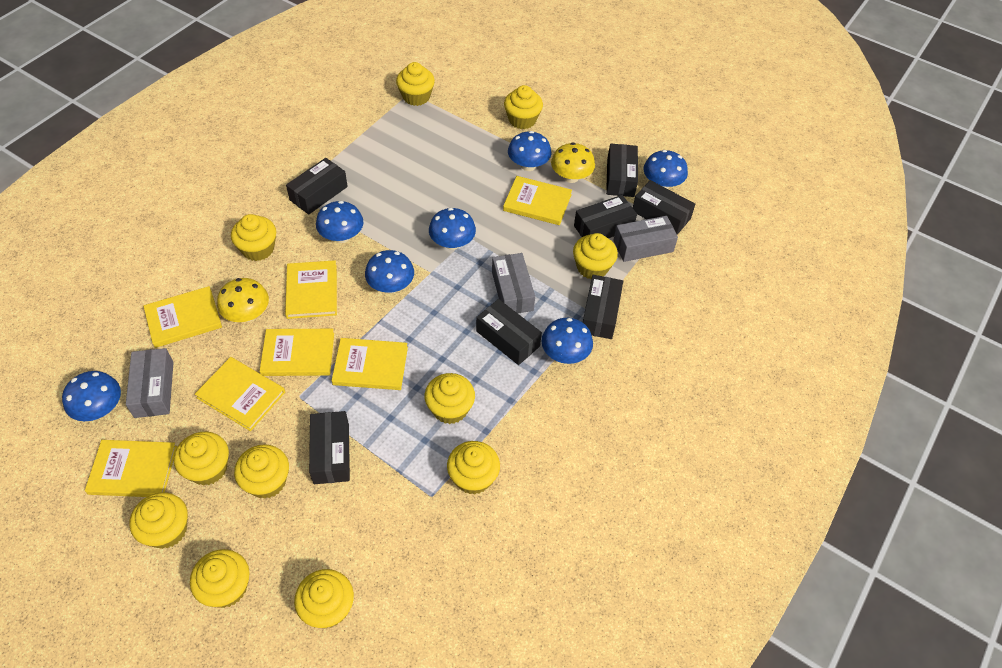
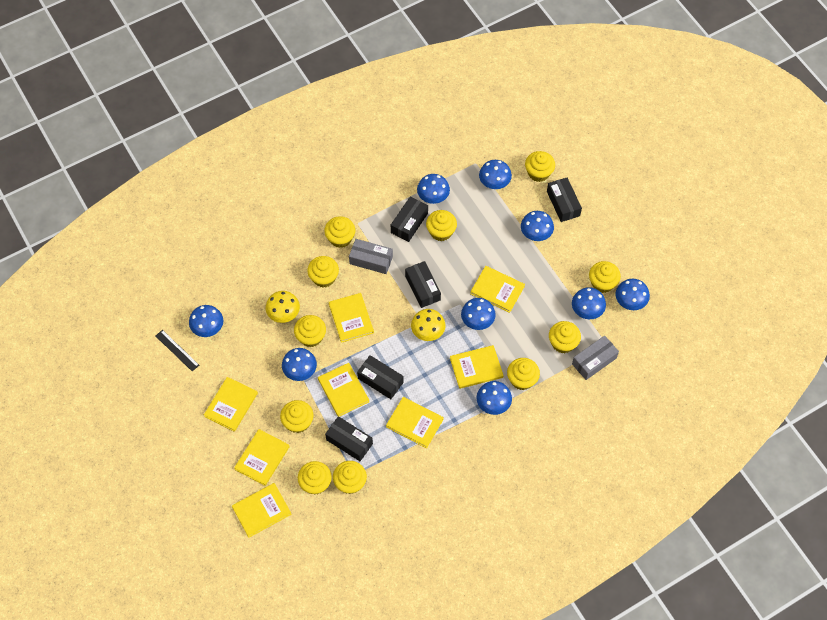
black box: 7 -> 5
black ruler: 0 -> 1
blue mushroom: 7 -> 9
grey box: 3 -> 2
yellow book: 7 -> 8

